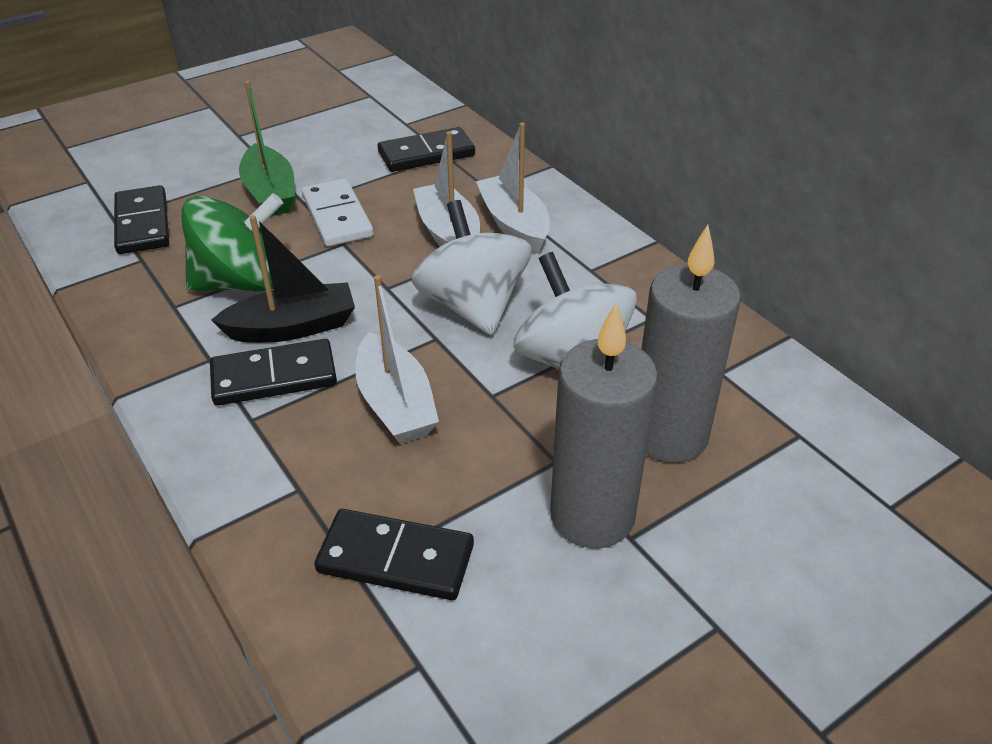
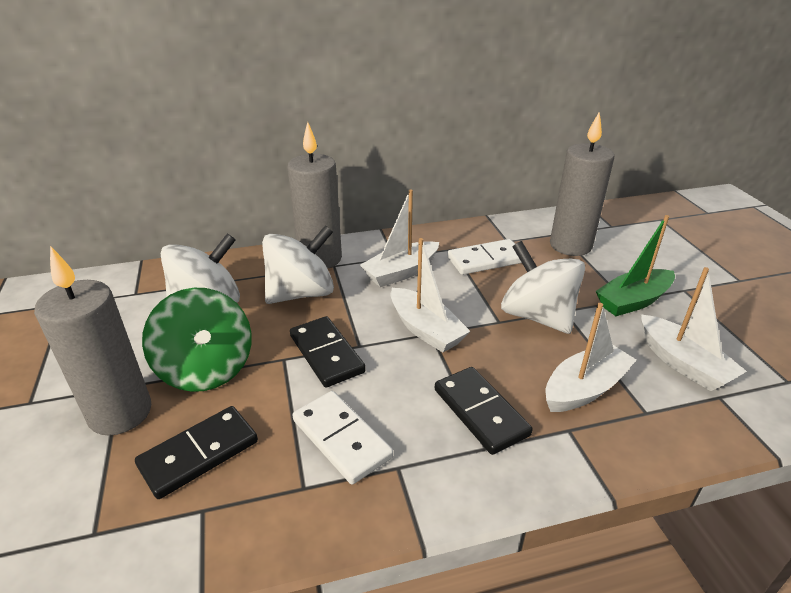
black boat: 1 -> 0
black domino: 4 -> 3
grey candle: 2 -> 3
white boat: 3 -> 4
white domino: 1 -> 2
white spinning top: 2 -> 3

